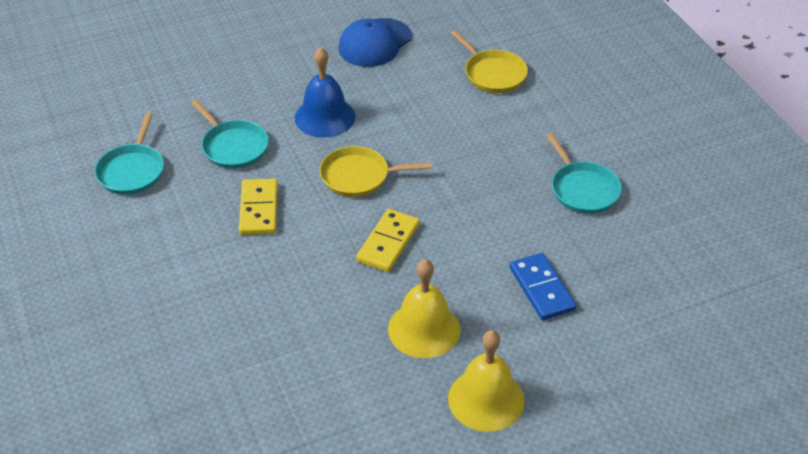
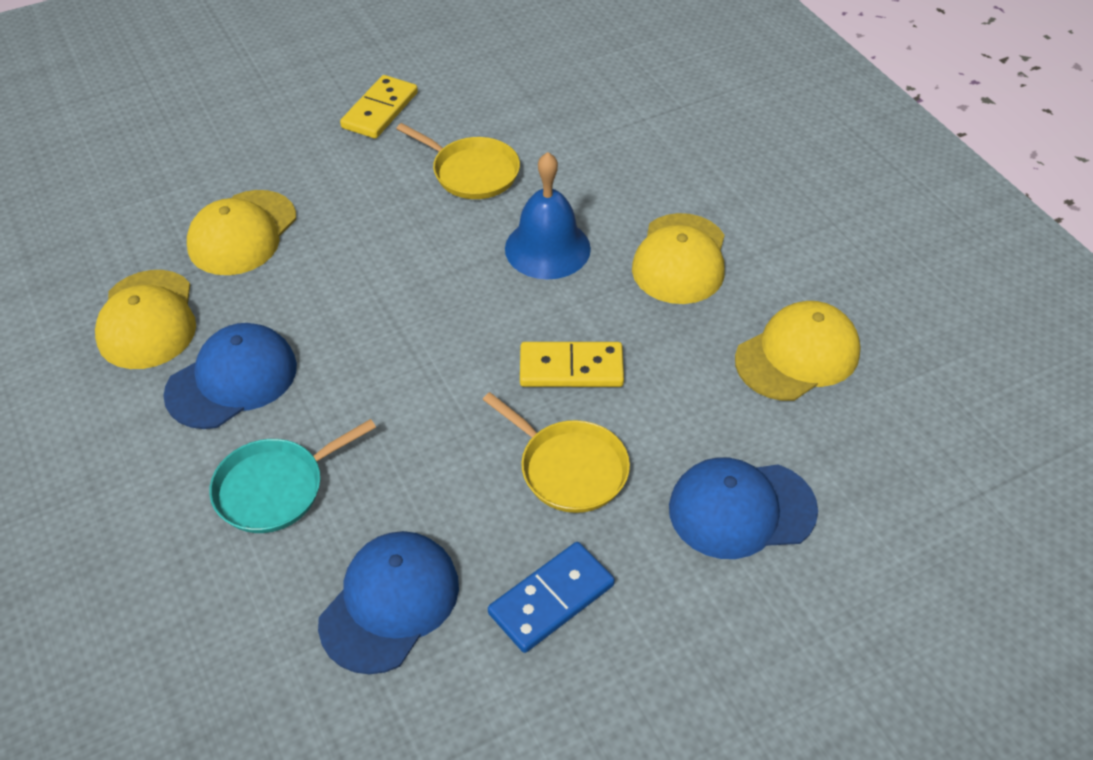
blue cap: 1 -> 3
turquoise pan: 3 -> 1
yellow bell: 2 -> 0
yellow cap: 0 -> 4

